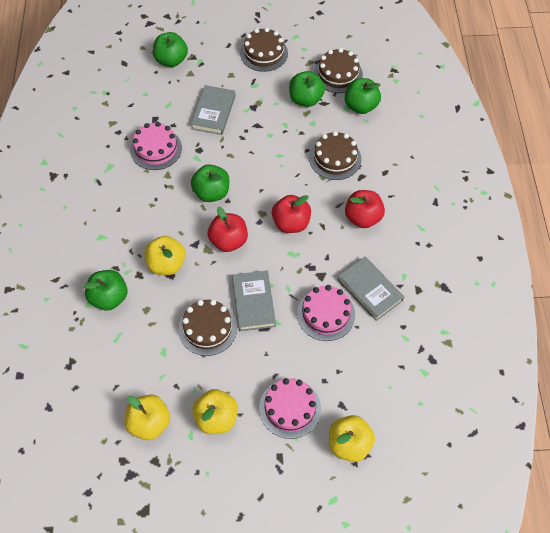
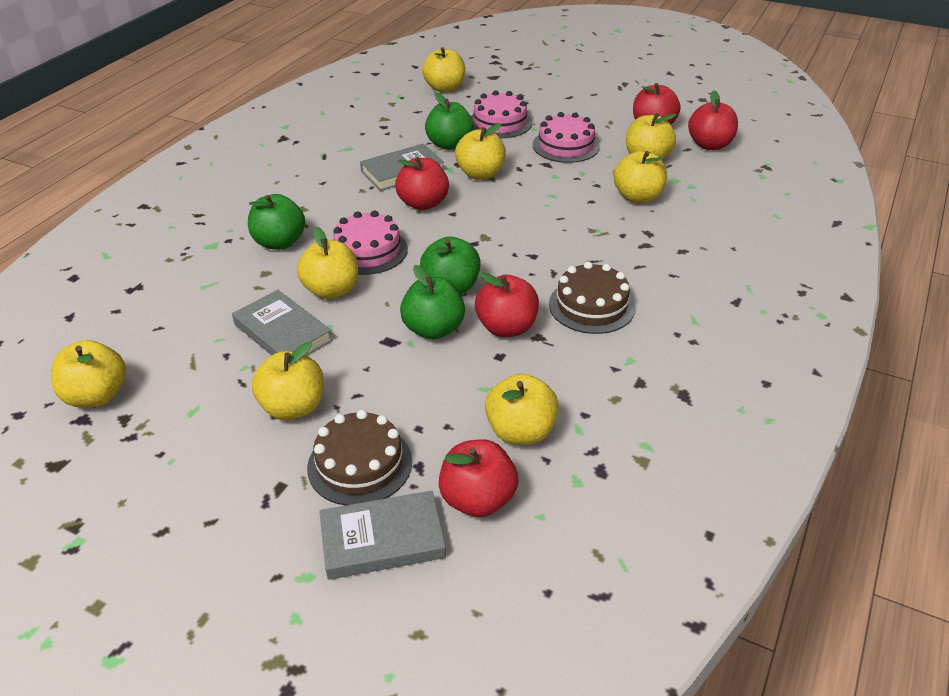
brown cake: 4 -> 2
green apple: 5 -> 4
red apple: 3 -> 5
yellow apple: 4 -> 8

